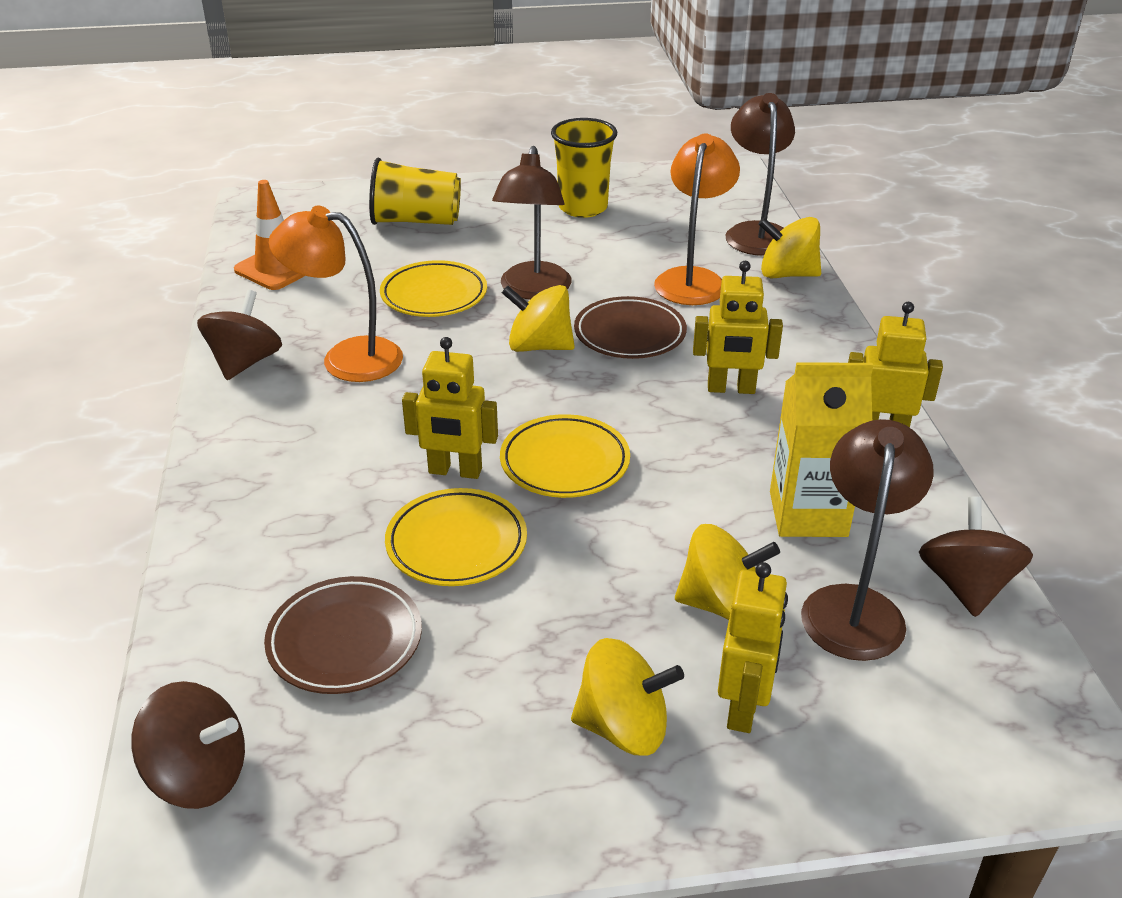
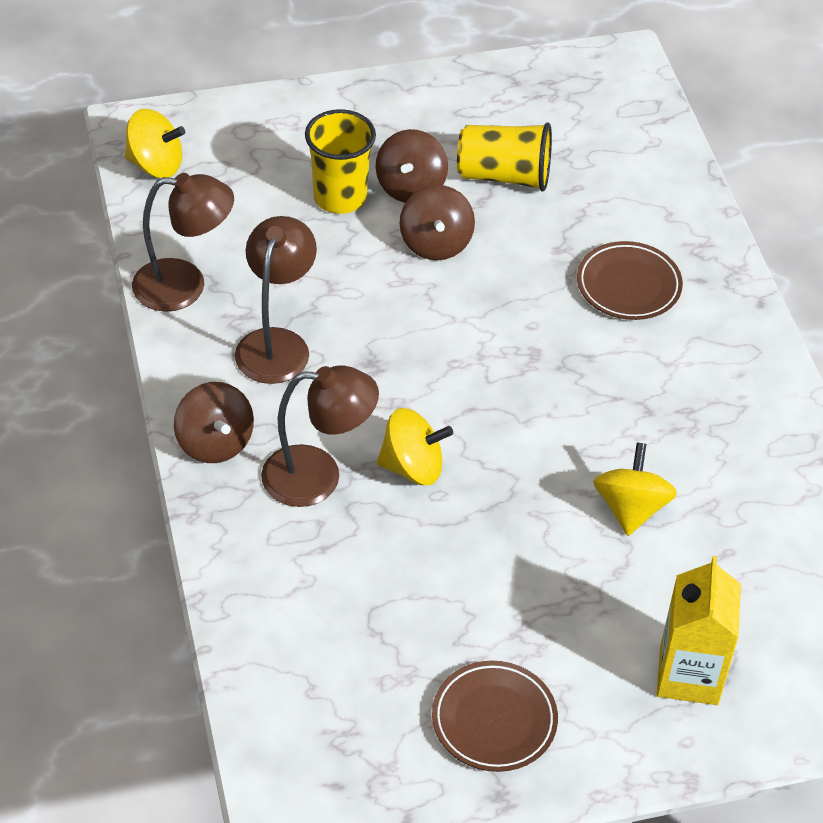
orange lamp: 2 -> 0
orange traffic cone: 1 -> 0
yellow plate: 3 -> 0
yellow robot: 4 -> 0
yellow spinning top: 4 -> 3

